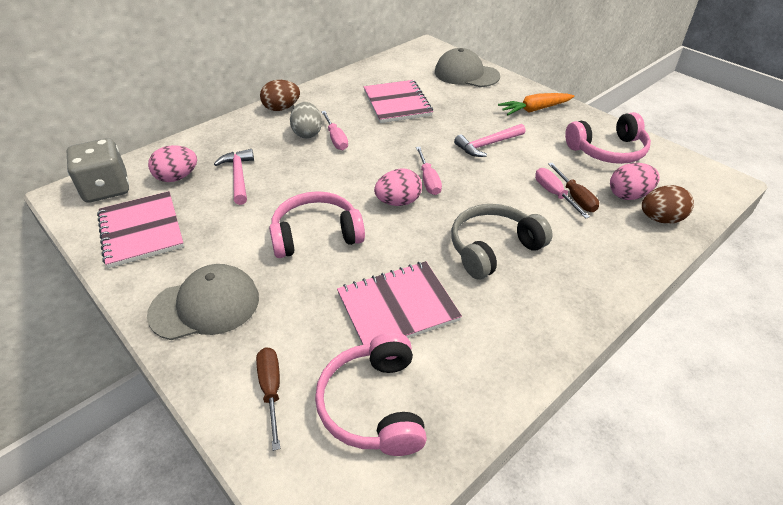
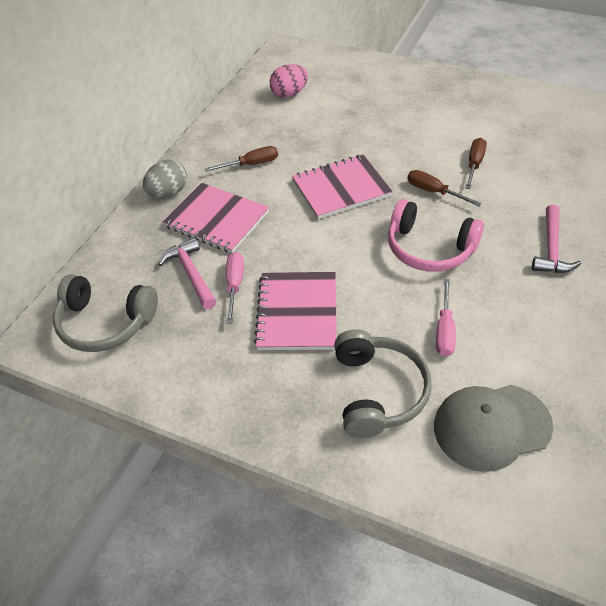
brown egg: 2 -> 0
brown screwdriver: 2 -> 3
grey cap: 2 -> 1
grey dice: 1 -> 0
grey headphones: 1 -> 2
orange carrot: 1 -> 0
pink egg: 3 -> 1
pink headphones: 3 -> 1
pink screwdriver: 3 -> 2

